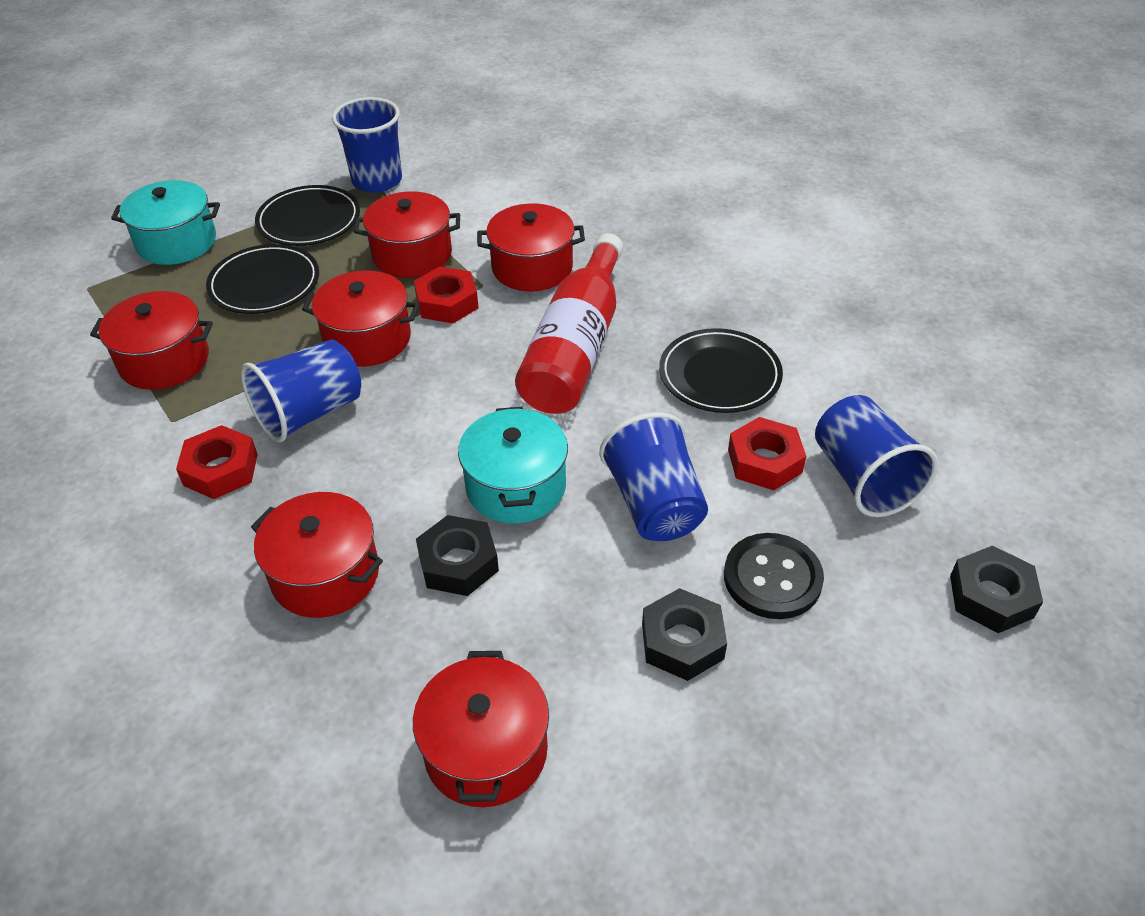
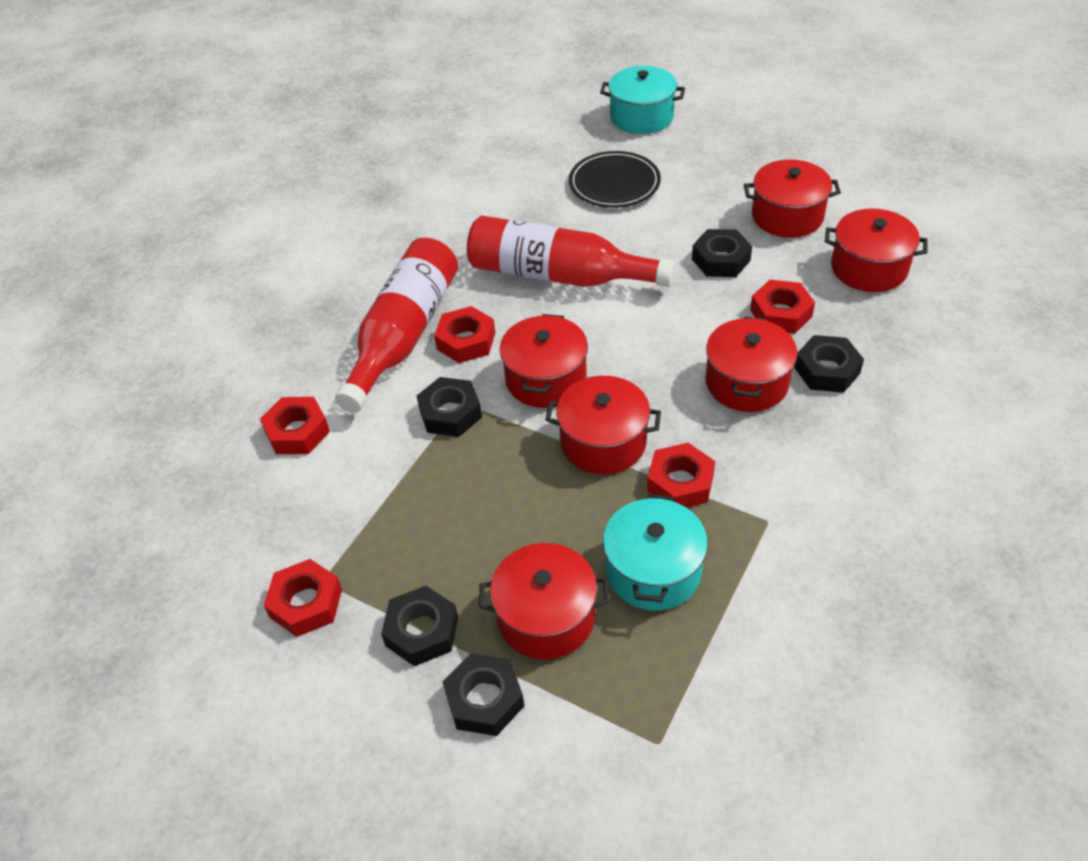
black button: 1 -> 0
black nut: 3 -> 5
black plate: 3 -> 1
blue cup: 4 -> 0
red bottle: 1 -> 2
red nut: 3 -> 5

